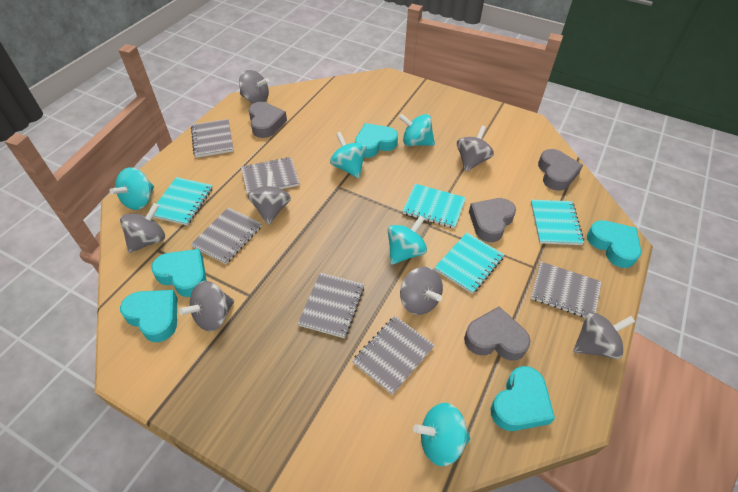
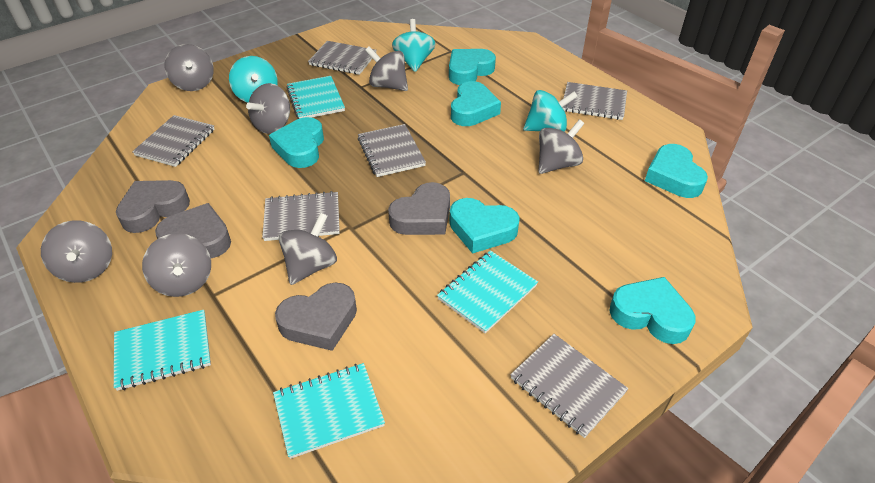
turquoise heart: 5 -> 6
turquoise spinning top: 5 -> 3

